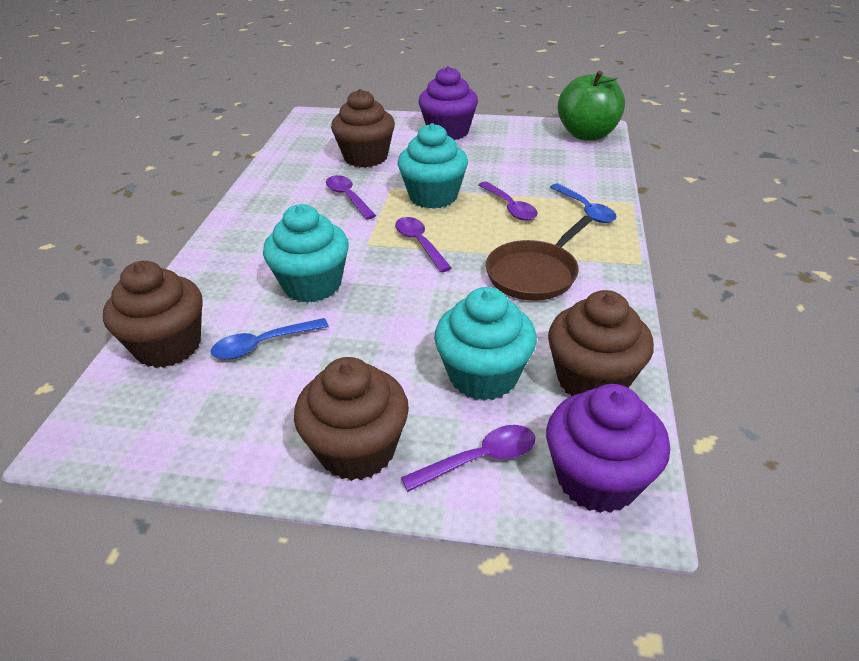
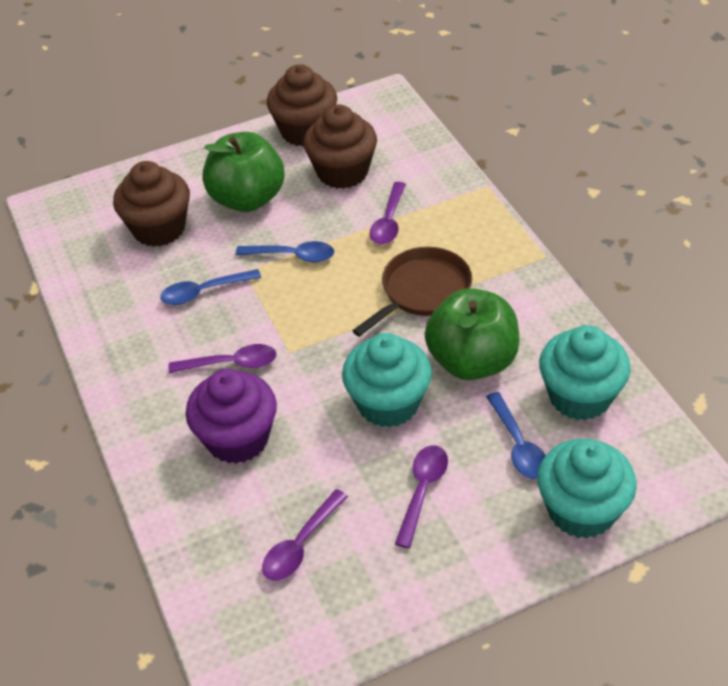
blue spoon: 2 -> 3
brown cupcake: 4 -> 3
green apple: 1 -> 2
purple cupcake: 2 -> 1

